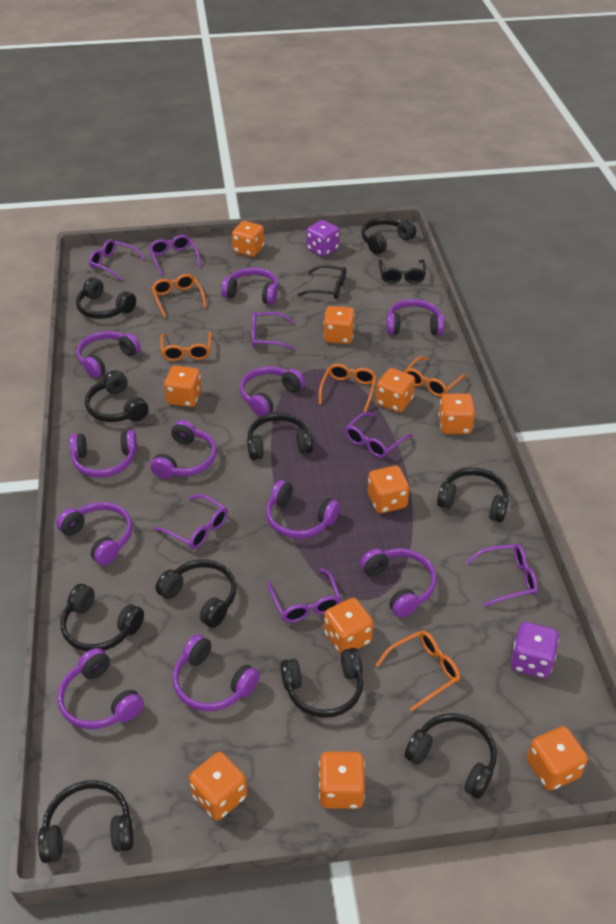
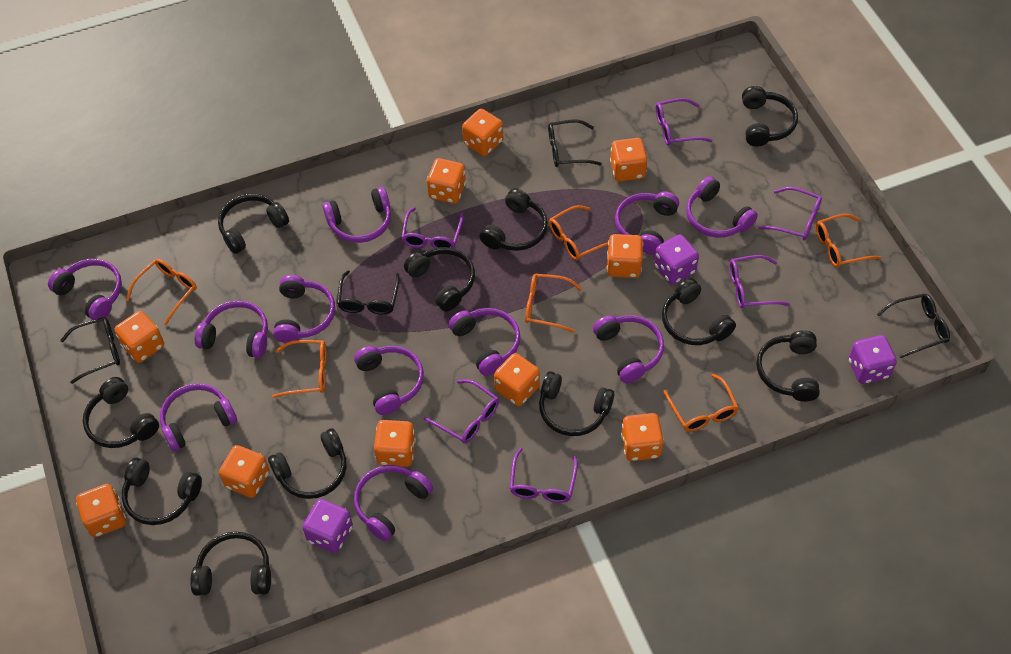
black glasses: 2 -> 4
black headphones: 10 -> 11
orange glasses: 5 -> 6
purple dice: 2 -> 3
purple glasses: 7 -> 6

